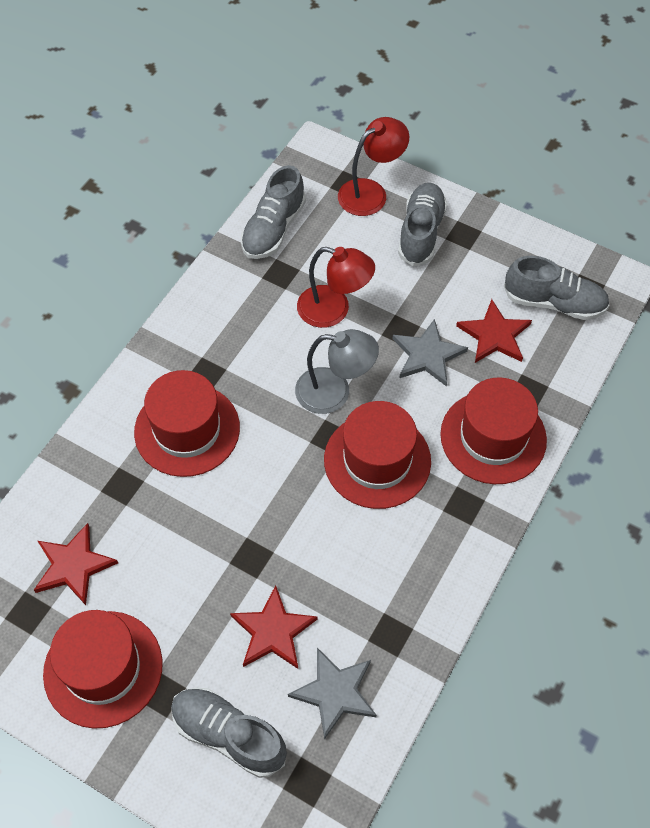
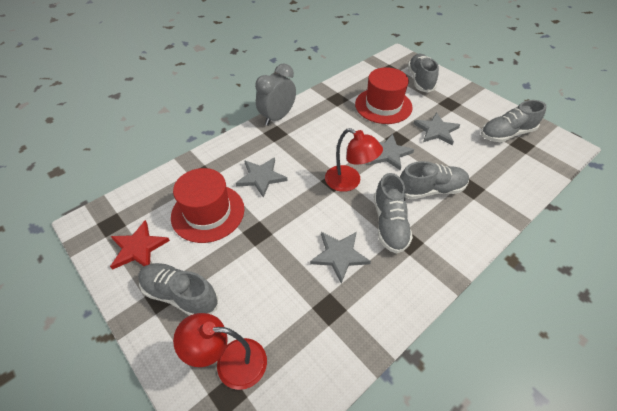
grey clock: 0 -> 1
grey lamp: 1 -> 0
grey shoe: 4 -> 5
grey star: 2 -> 4
red hat: 4 -> 2
red star: 3 -> 1

